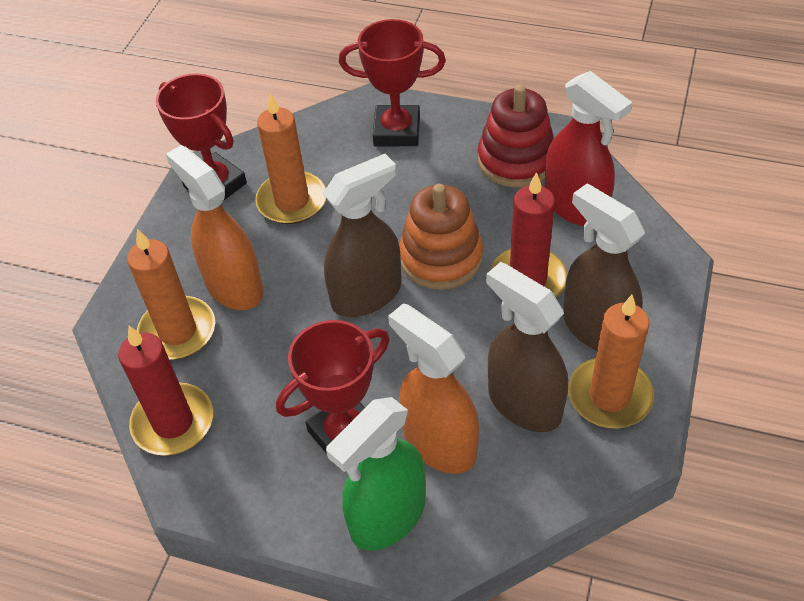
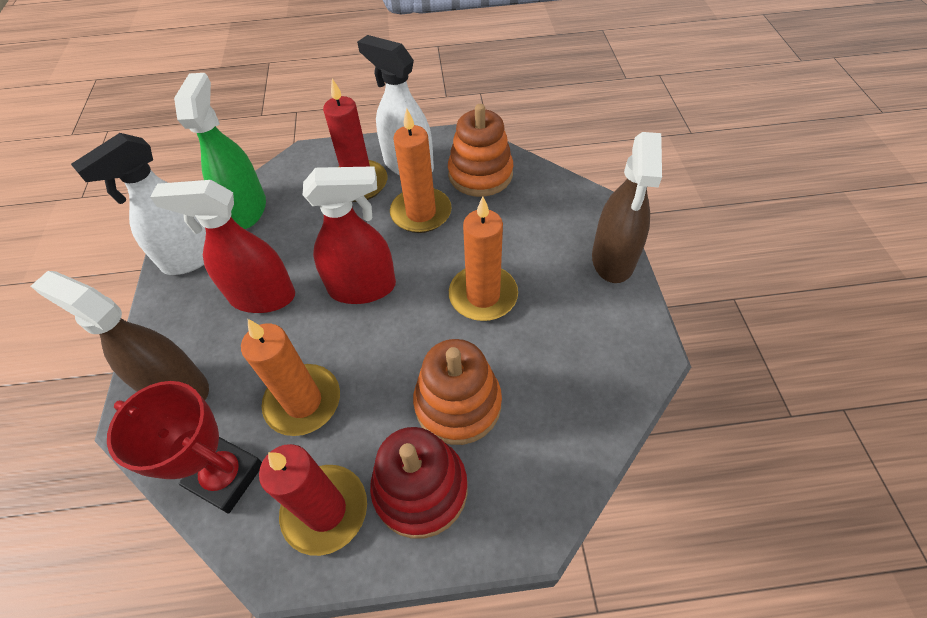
brown spray bottle: 3 -> 2
orange spray bottle: 2 -> 0
orange stacking toy: 1 -> 2
red spray bottle: 1 -> 2
red trophy: 3 -> 1
white spray bottle: 0 -> 2

